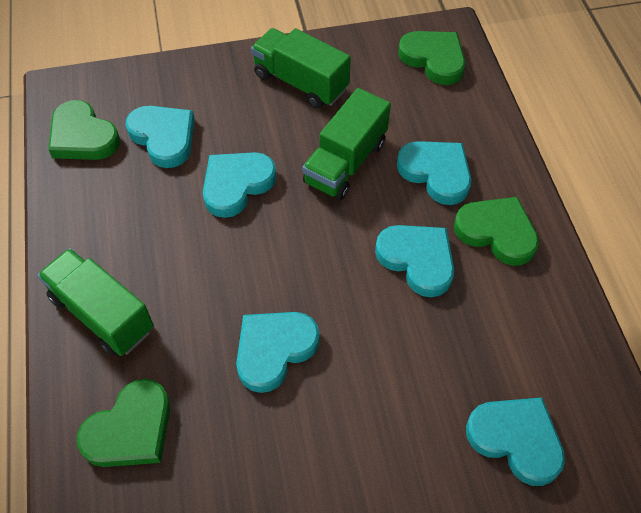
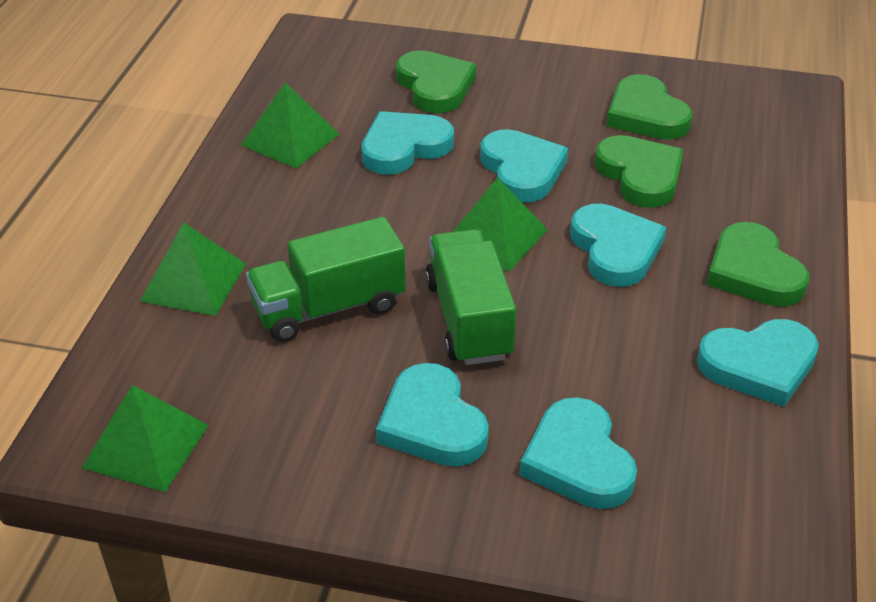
green pyramid: 0 -> 4
green truck: 3 -> 2

